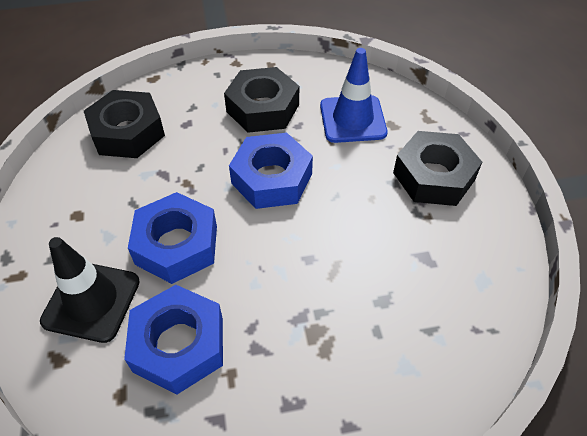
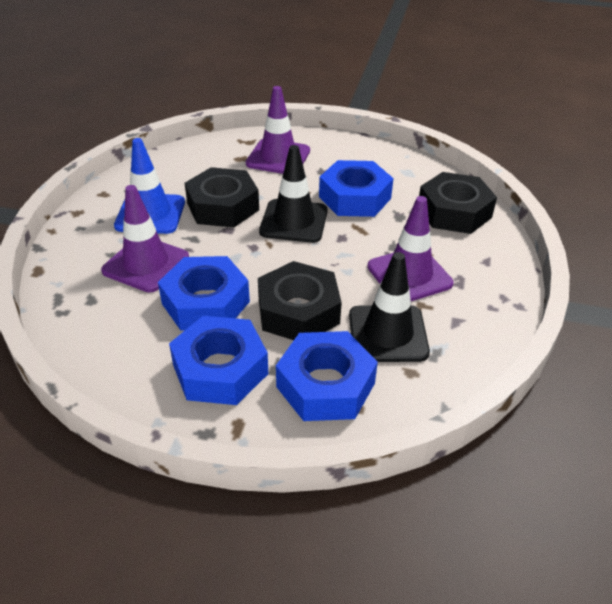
black traffic cone: 1 -> 2
blue nut: 3 -> 4
purple traffic cone: 0 -> 3

